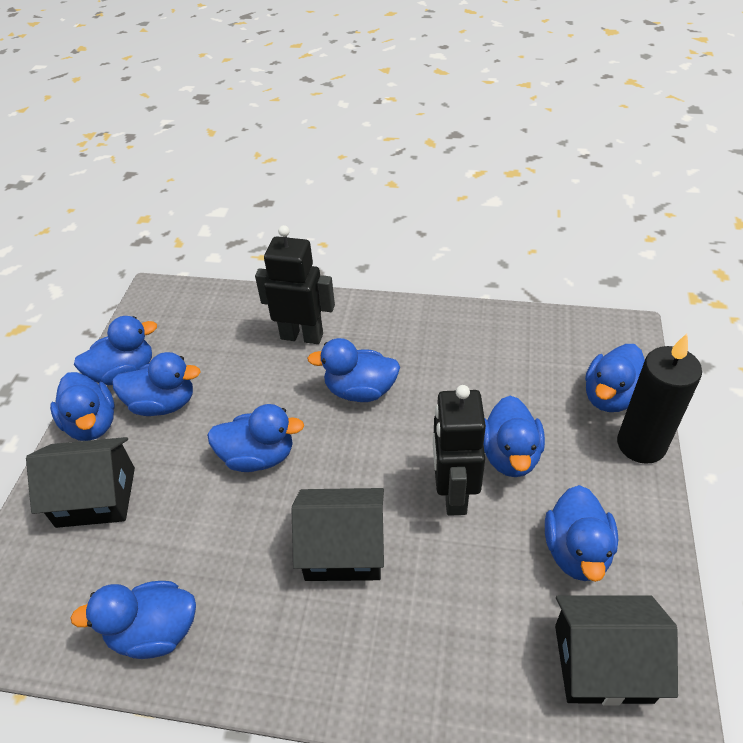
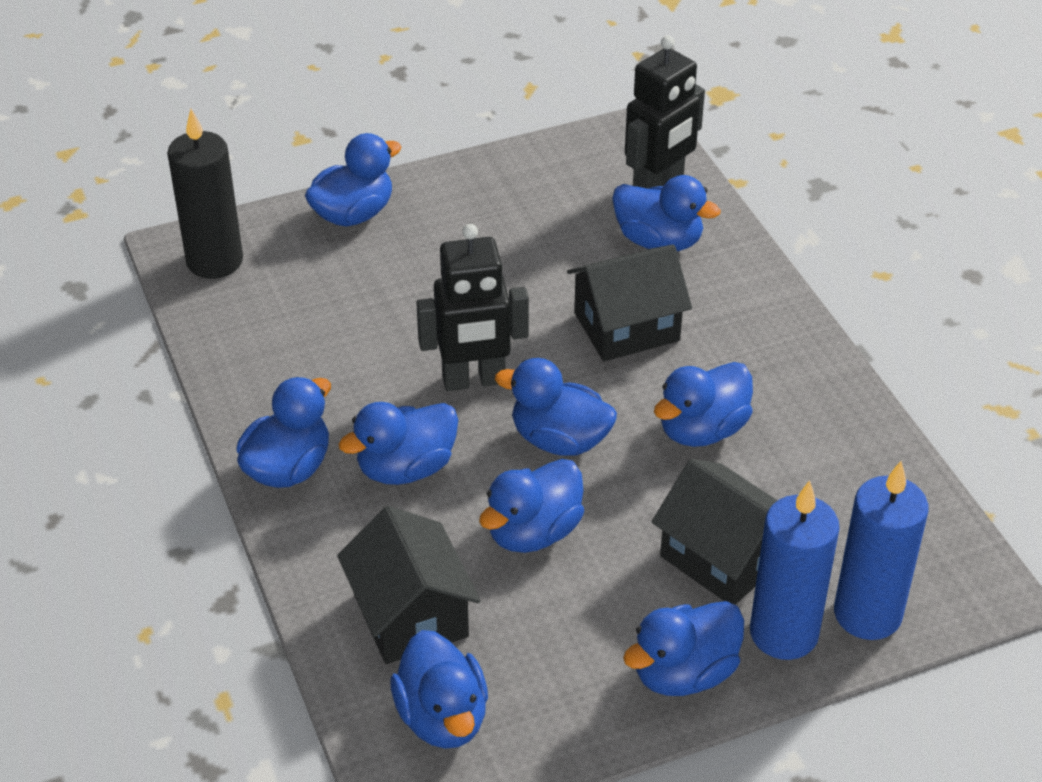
blue candle: 0 -> 2

